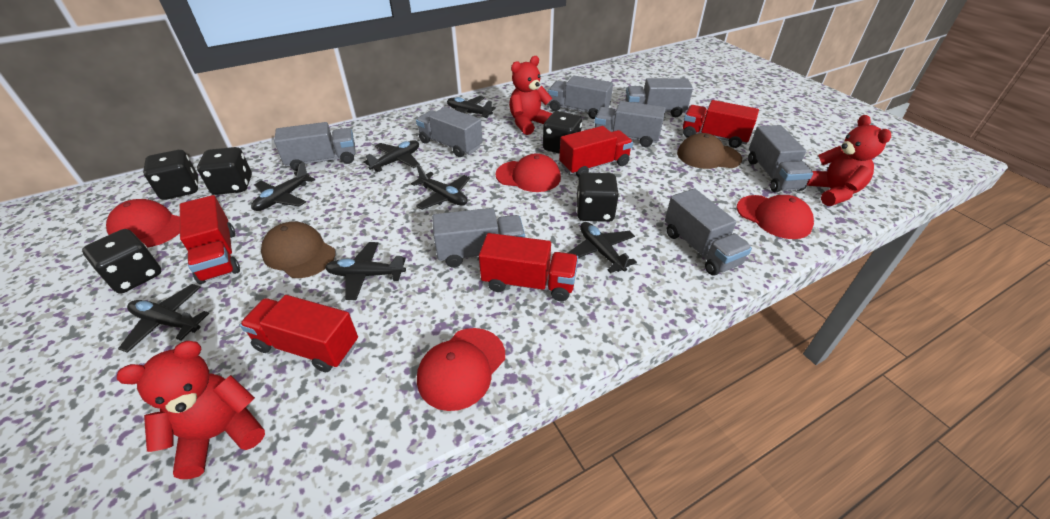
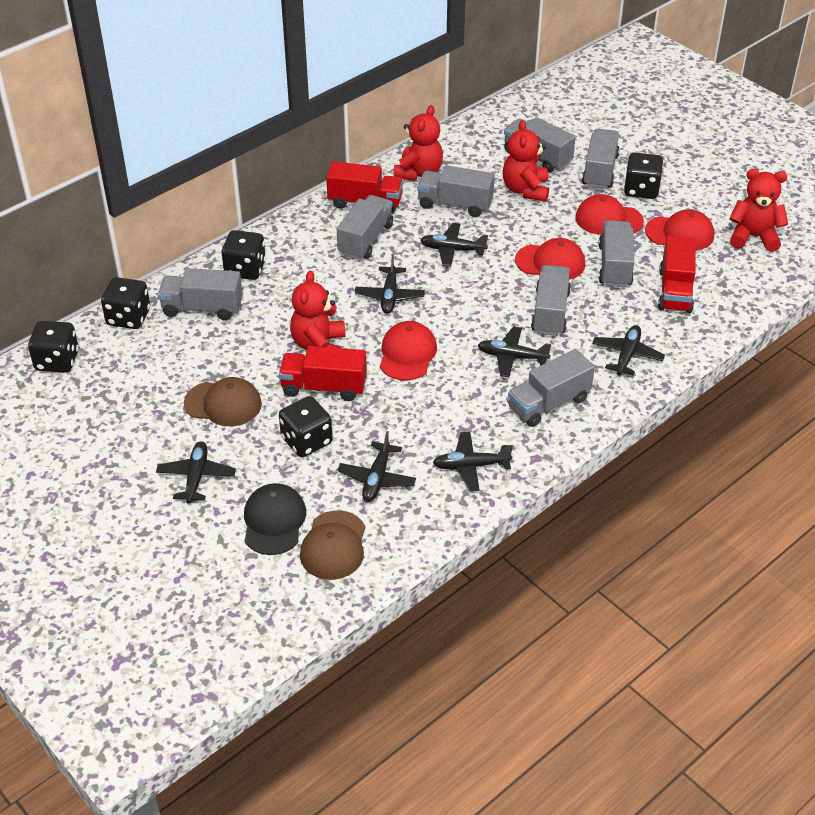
black cap: 0 -> 1
red teddy bear: 3 -> 4
red truck: 5 -> 3

